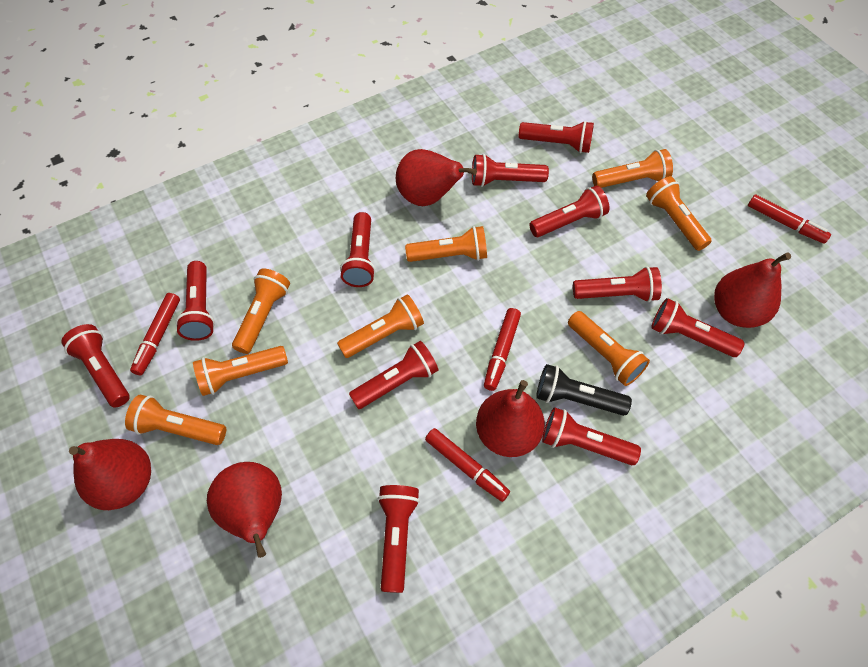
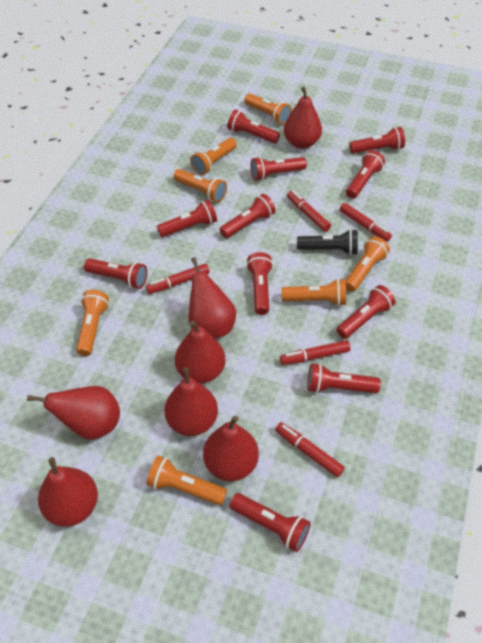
orange flashlight: 8 -> 7
red marker: 4 -> 5
red pear: 5 -> 7

